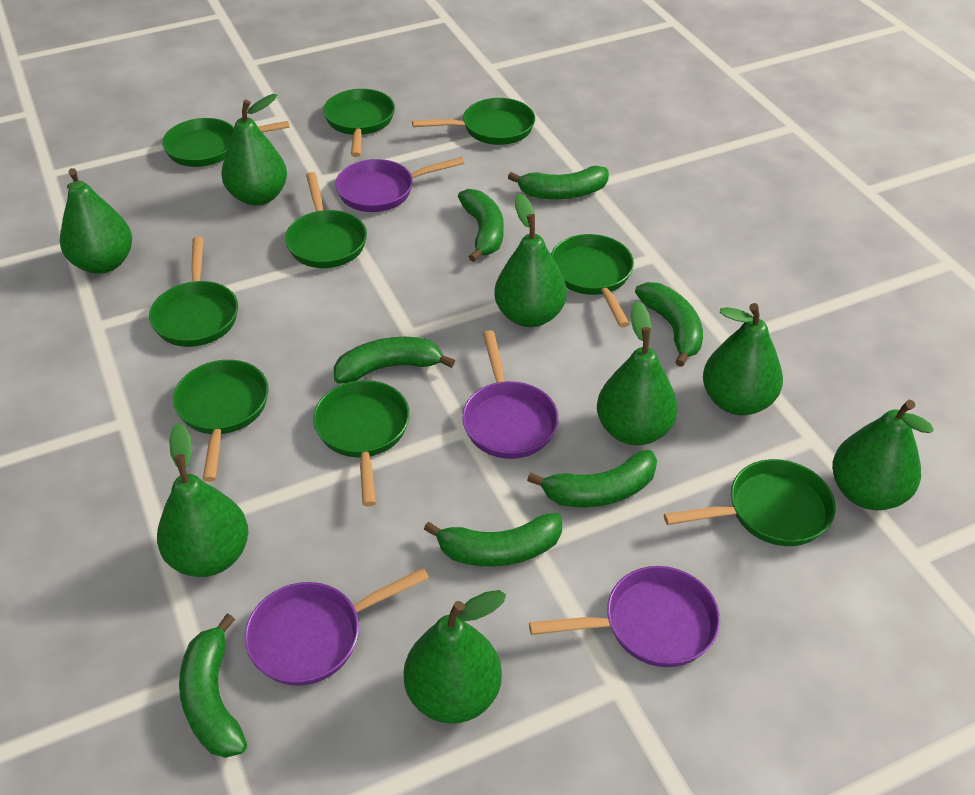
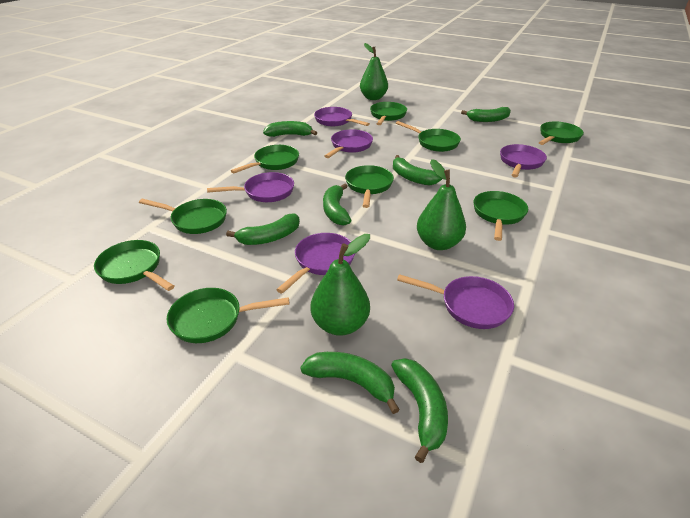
green pear: 8 -> 3
purple pan: 4 -> 6

